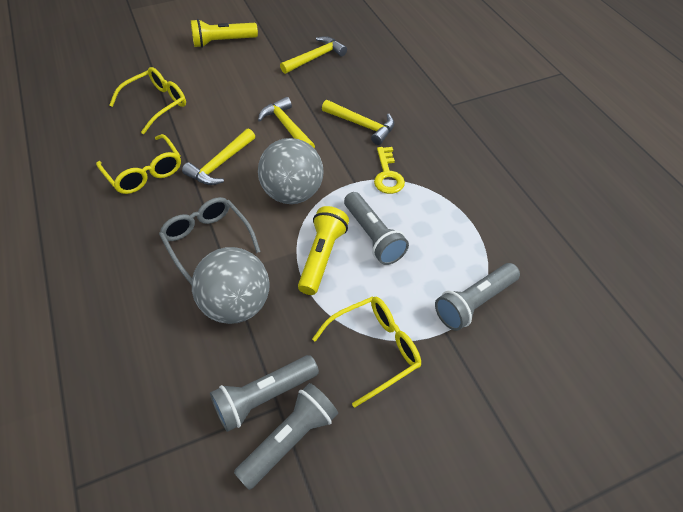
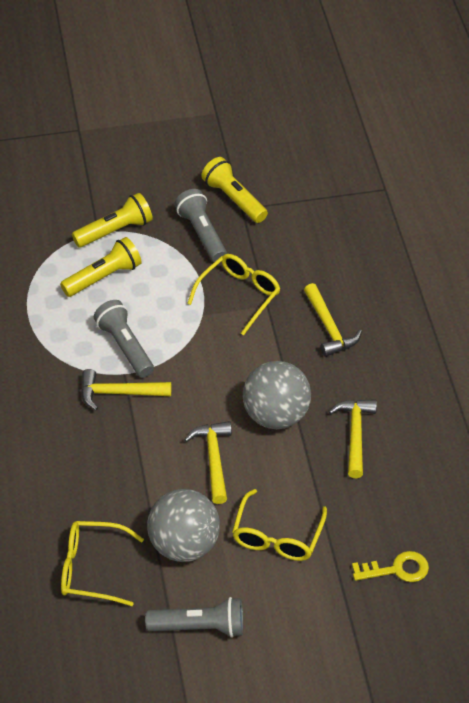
grey flashlight: 4 -> 3
grey glasses: 1 -> 0
yellow flashlight: 2 -> 3

